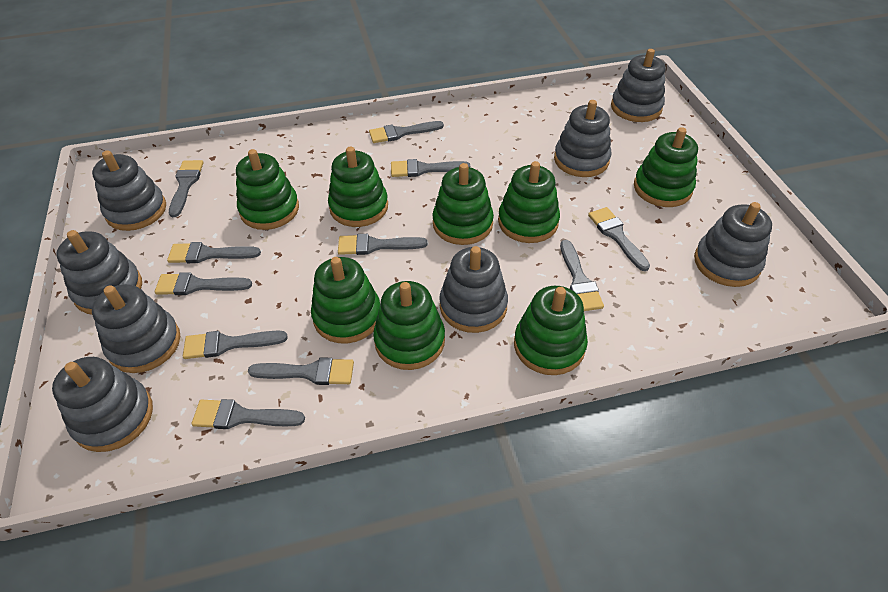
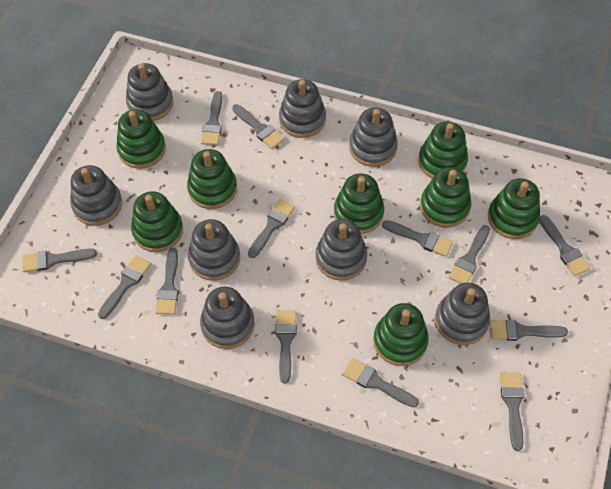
grey brush: 11 -> 13

